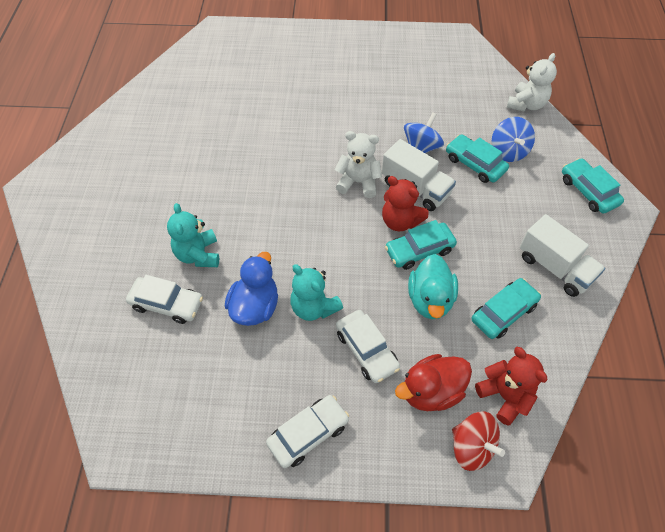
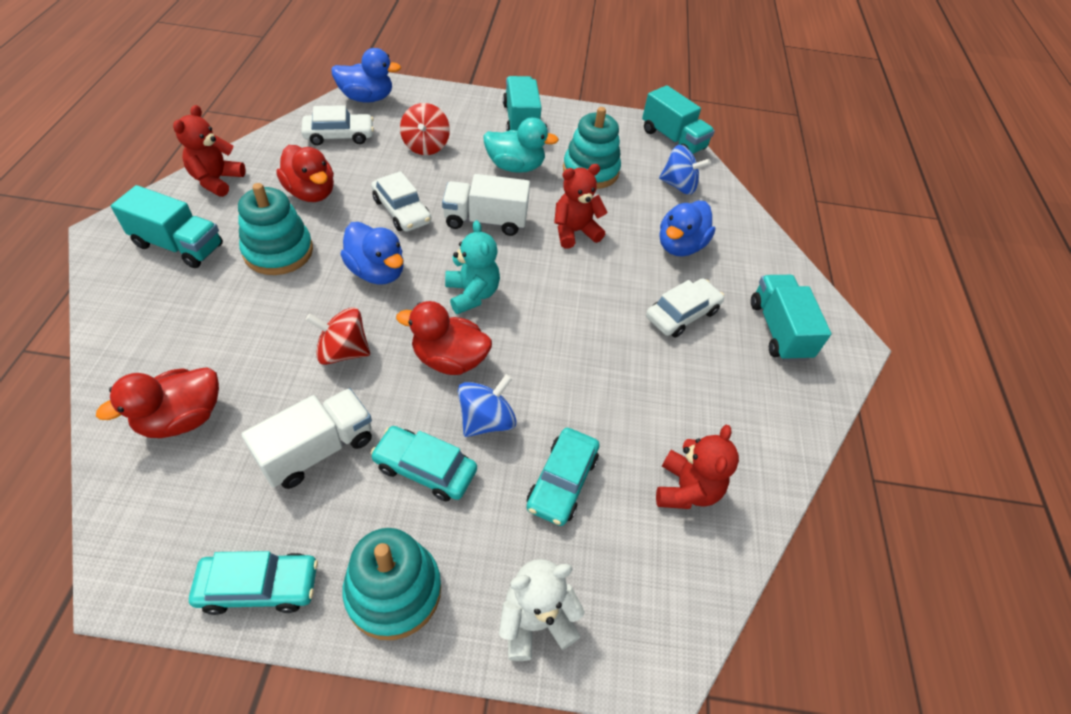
blue duck: 1 -> 3
red duck: 1 -> 3
red spinning top: 1 -> 2
red teddy bear: 2 -> 3
turquoise car: 4 -> 3
turquoise stacking toy: 0 -> 3
turquoise teddy bear: 2 -> 1
turquoise truck: 0 -> 4
white teddy bear: 2 -> 1

